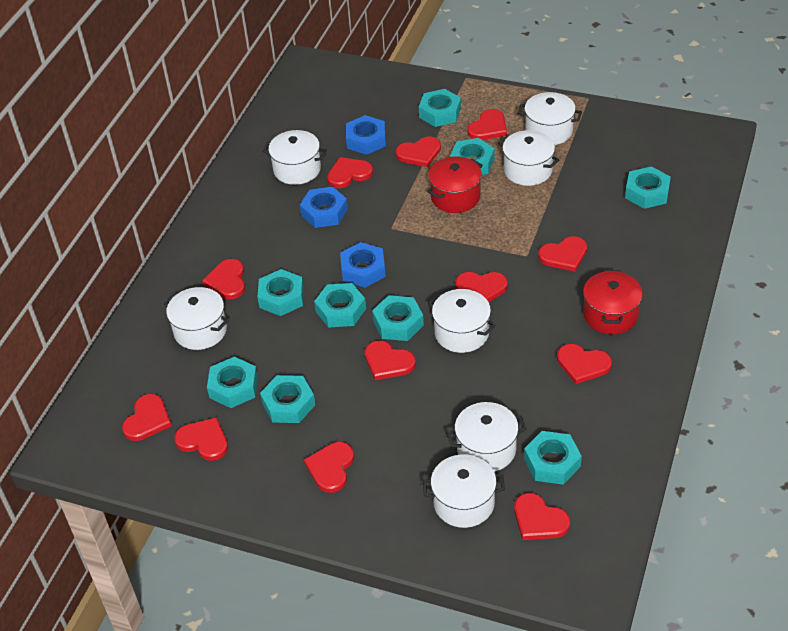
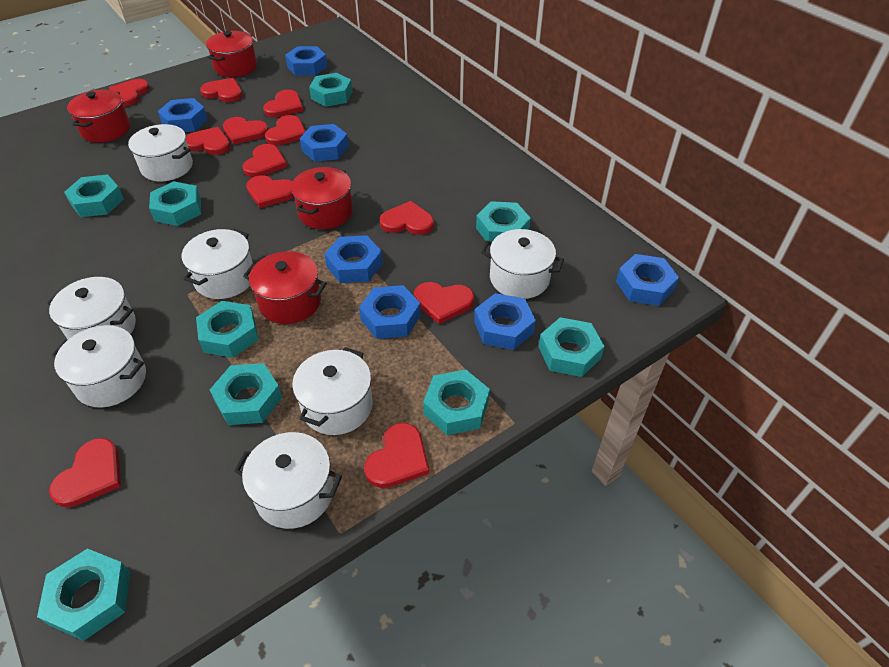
blue nut: 3 -> 7
red pot: 2 -> 4

